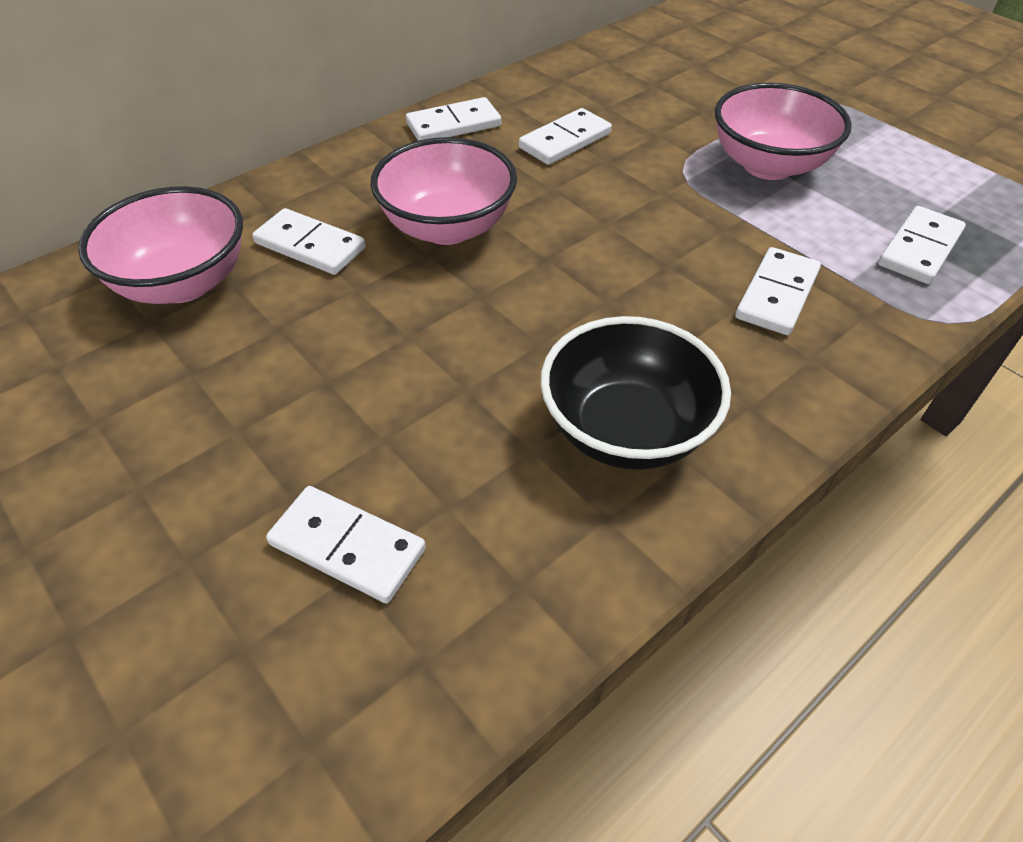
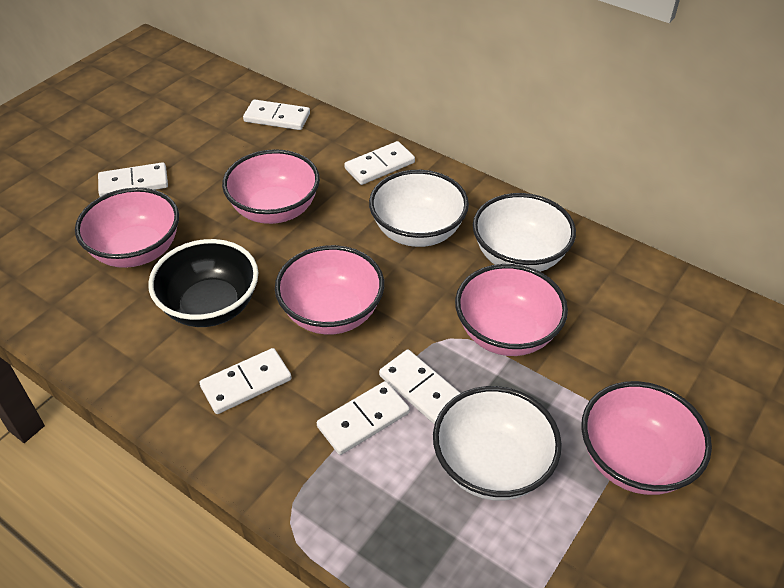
pink bowl: 3 -> 5
white bowl: 0 -> 3

